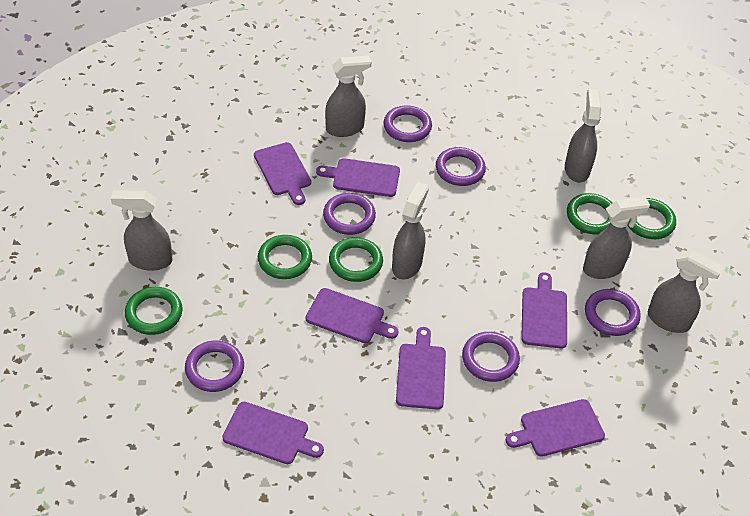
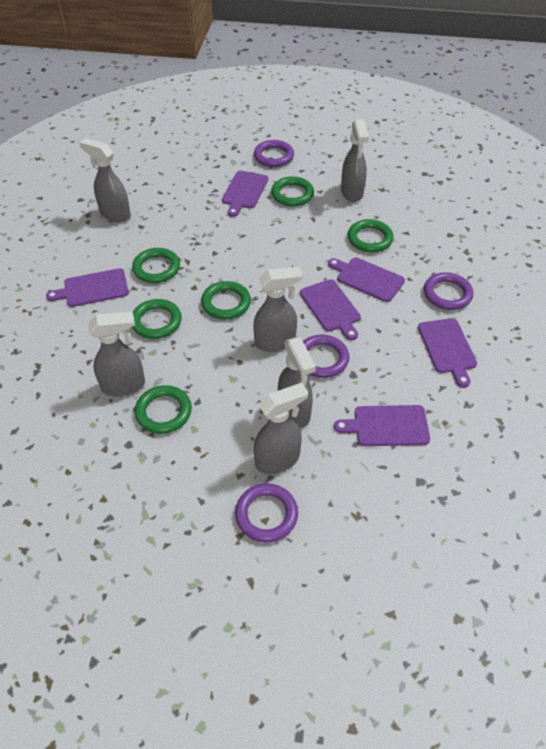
green ring: 5 -> 6
purple cutting board: 7 -> 6
purple ring: 6 -> 4

